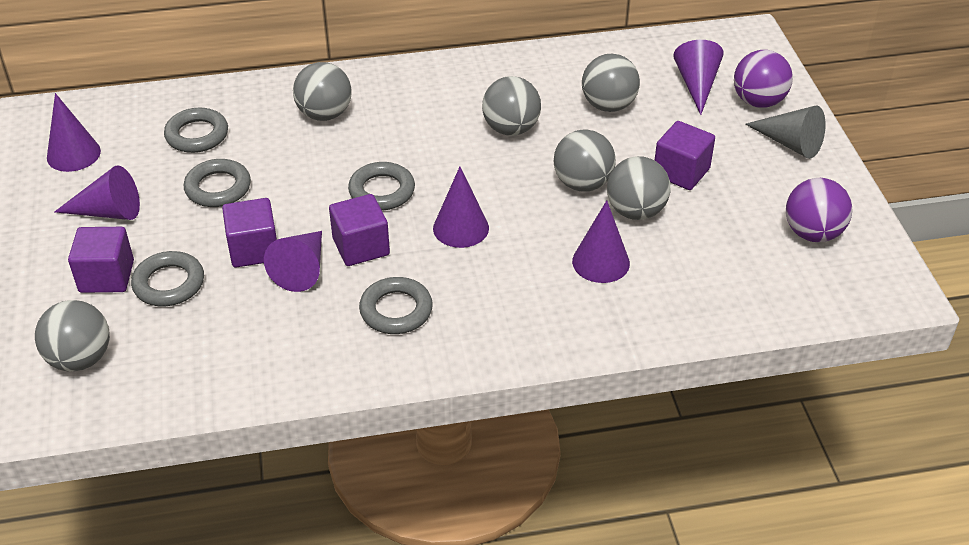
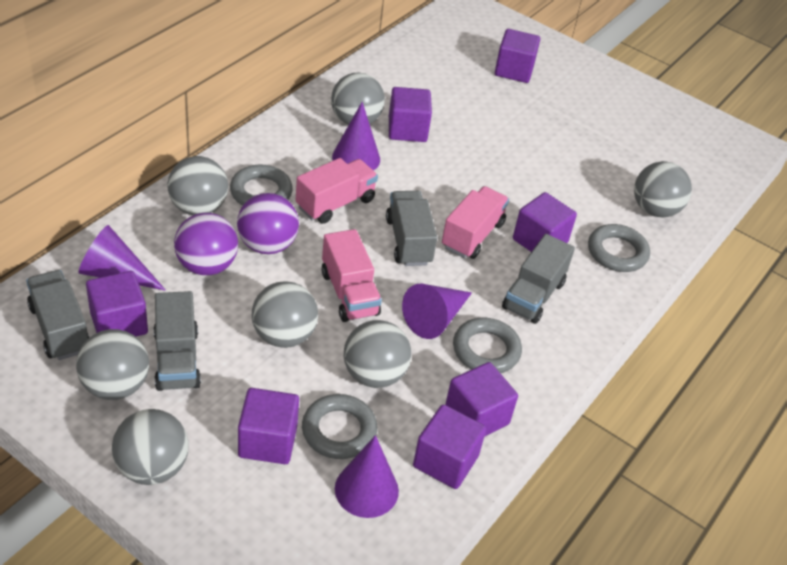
grey ball: 6 -> 7
grey cone: 1 -> 0
grey ring: 5 -> 4
grey truck: 0 -> 4
pink truck: 0 -> 3
purple cone: 6 -> 4
purple cube: 4 -> 7

